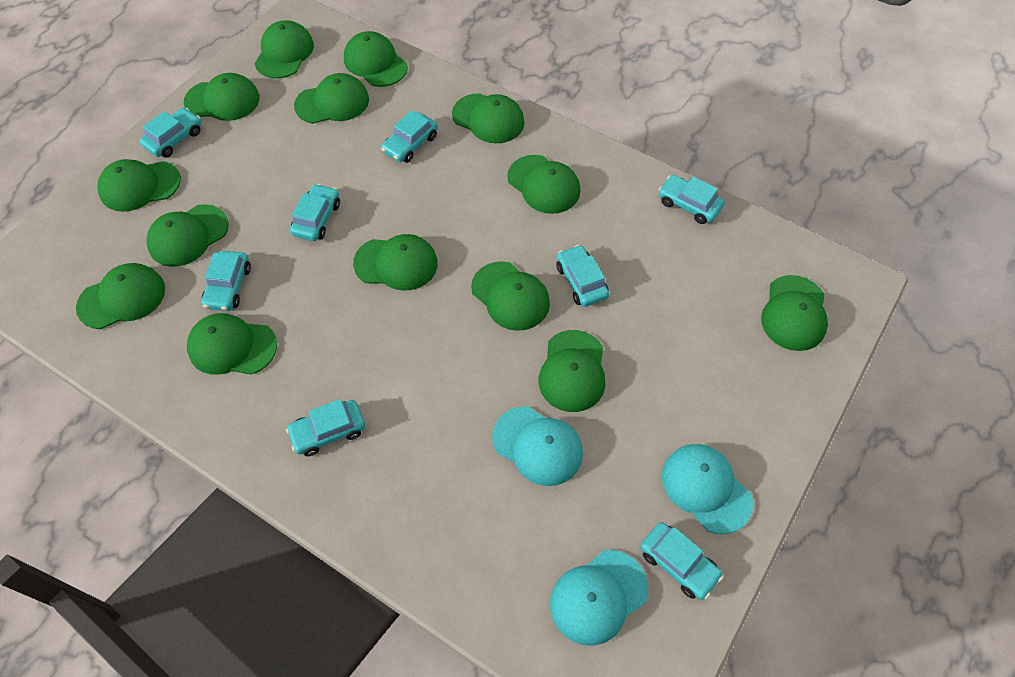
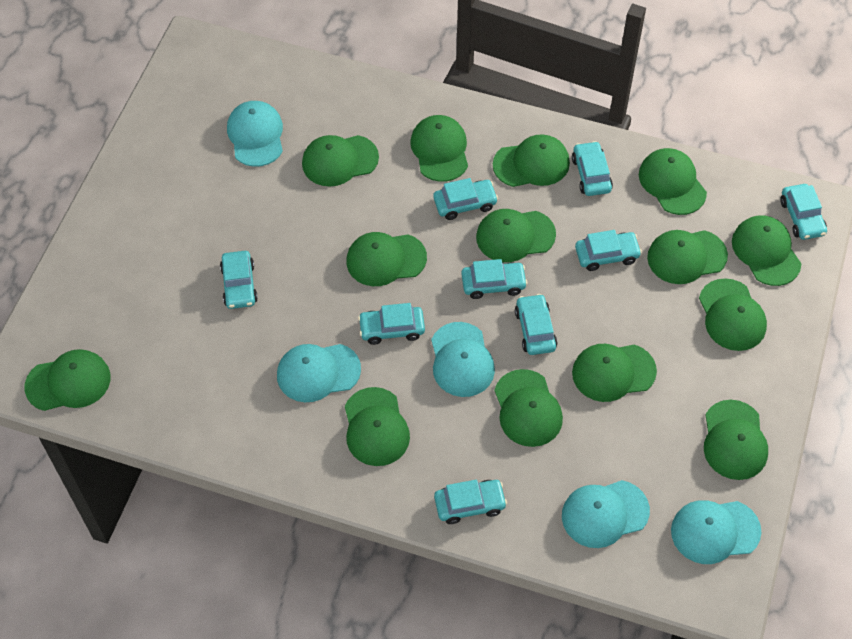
turquoise cap: 3 -> 5
turquoise car: 8 -> 9

